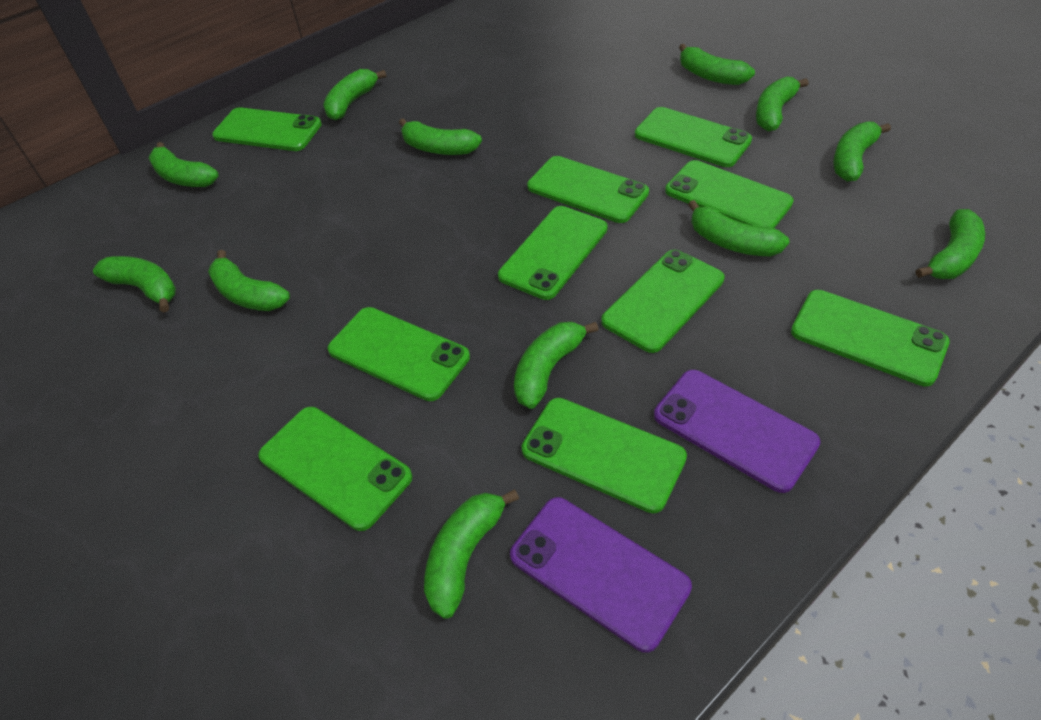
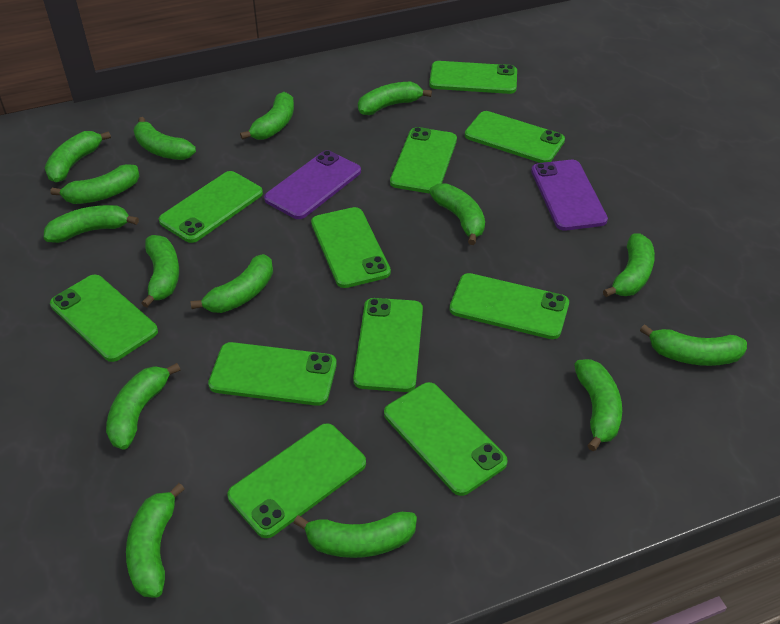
green banana: 12 -> 15
green phone: 10 -> 11

